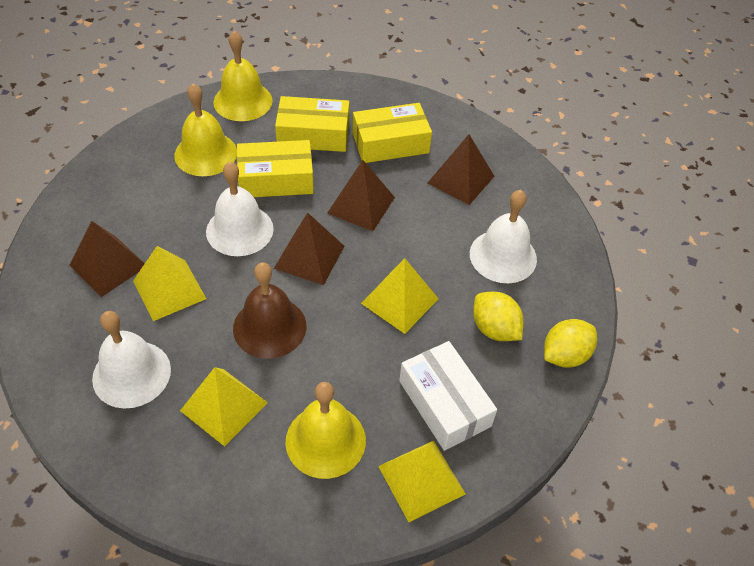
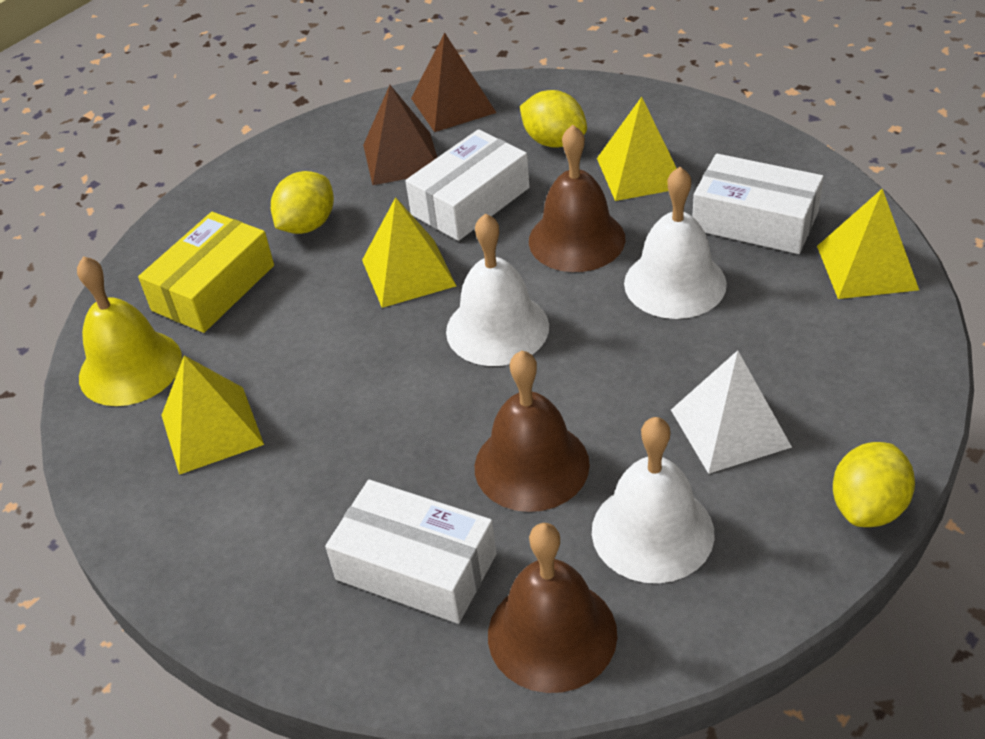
brown bell: 1 -> 3
brown pyramid: 4 -> 2
white box: 1 -> 3
white pyramid: 0 -> 1
yellow bell: 3 -> 1
yellow box: 3 -> 1
yellow lemon: 2 -> 3

